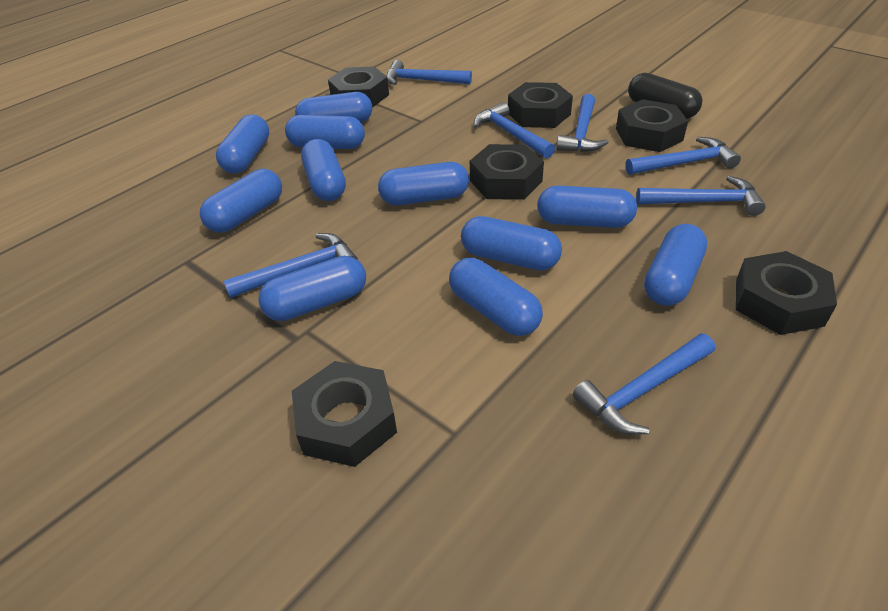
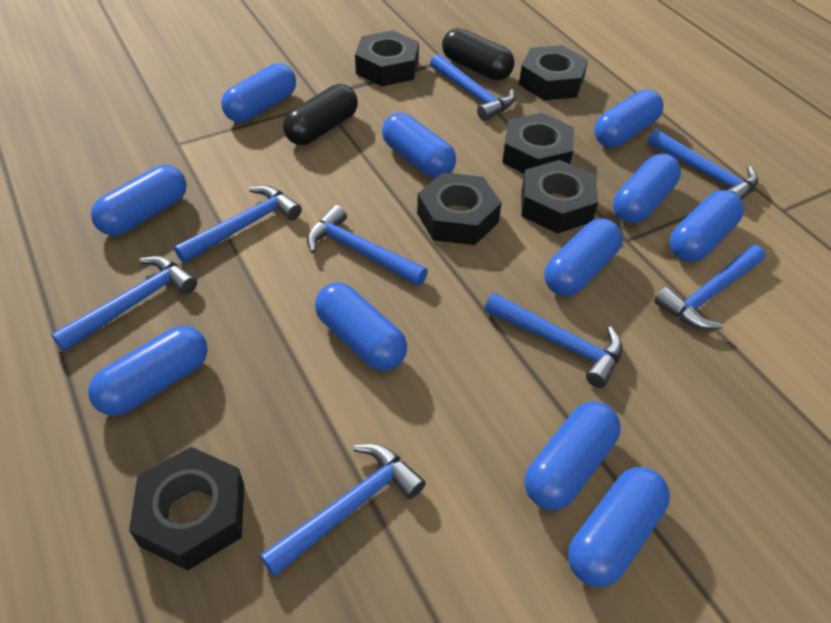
black capsule: 1 -> 2
blue hammer: 7 -> 8

